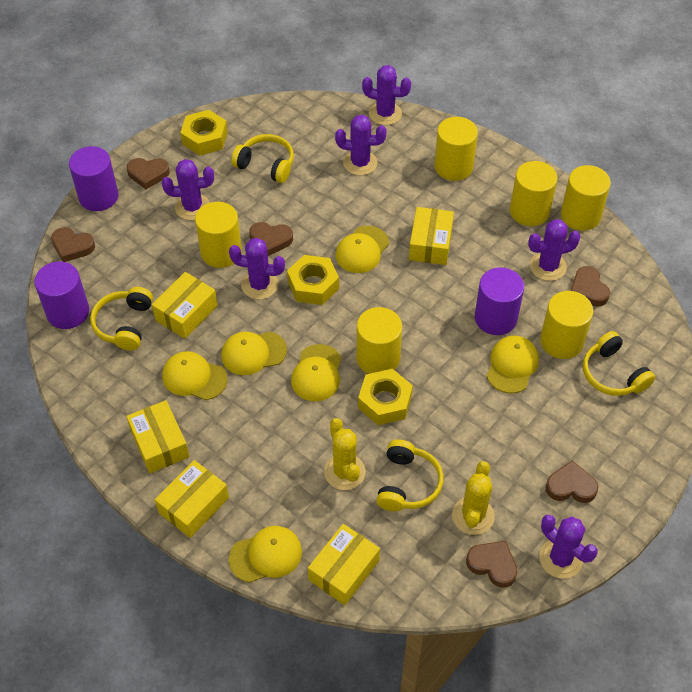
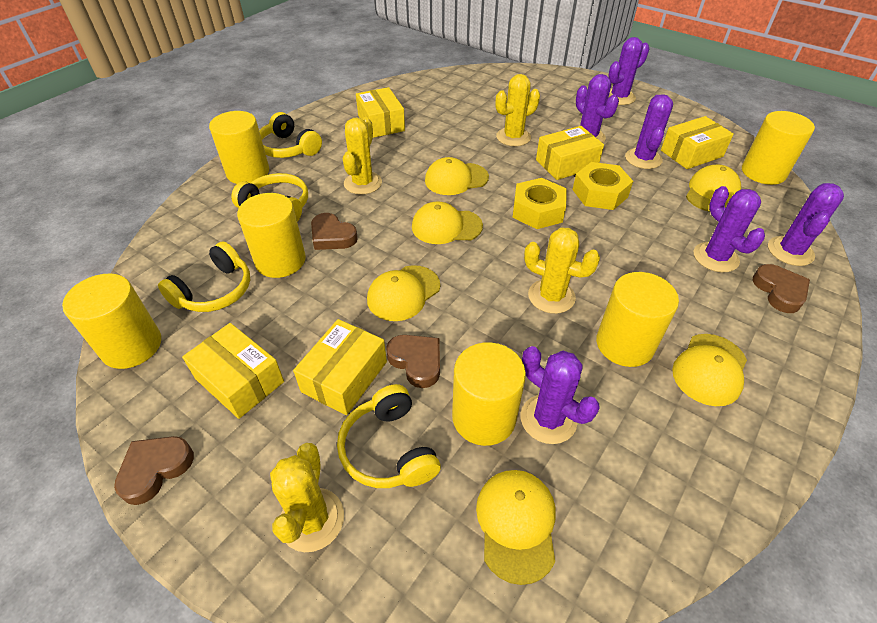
brown heart: 6 -> 4
purple cylinder: 3 -> 0
yellow cactus: 2 -> 4
yellow nut: 3 -> 2

